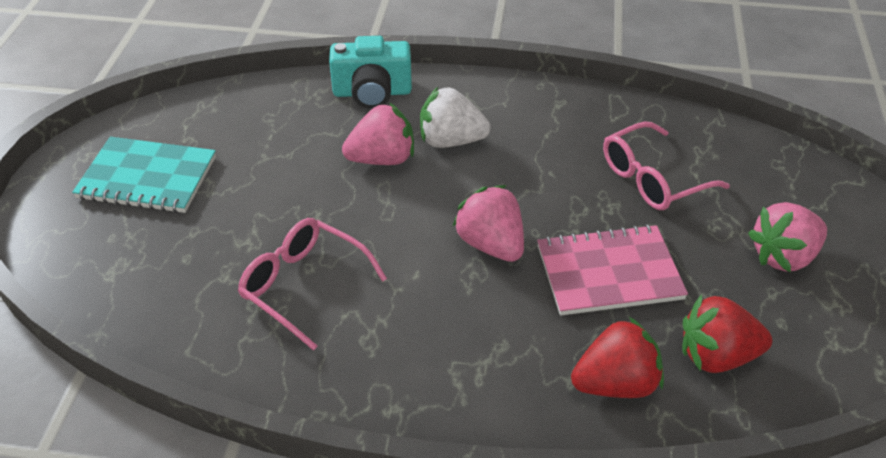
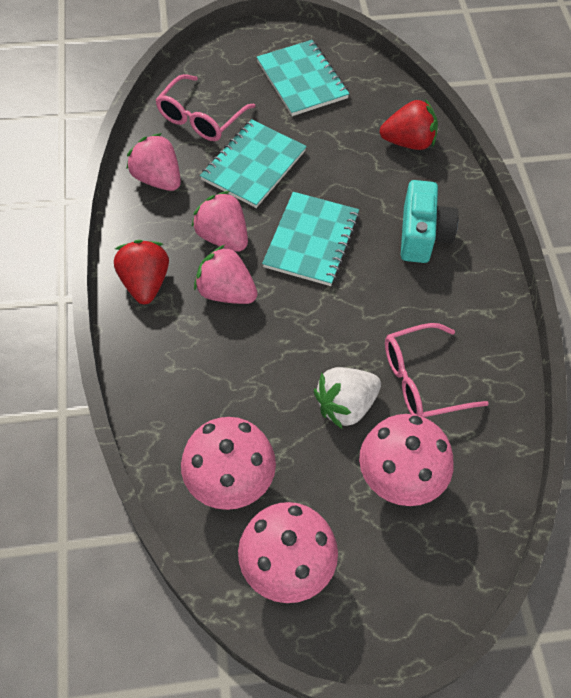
pink mushroom: 0 -> 3
pink notebook: 1 -> 0
turquoise notebook: 1 -> 3

